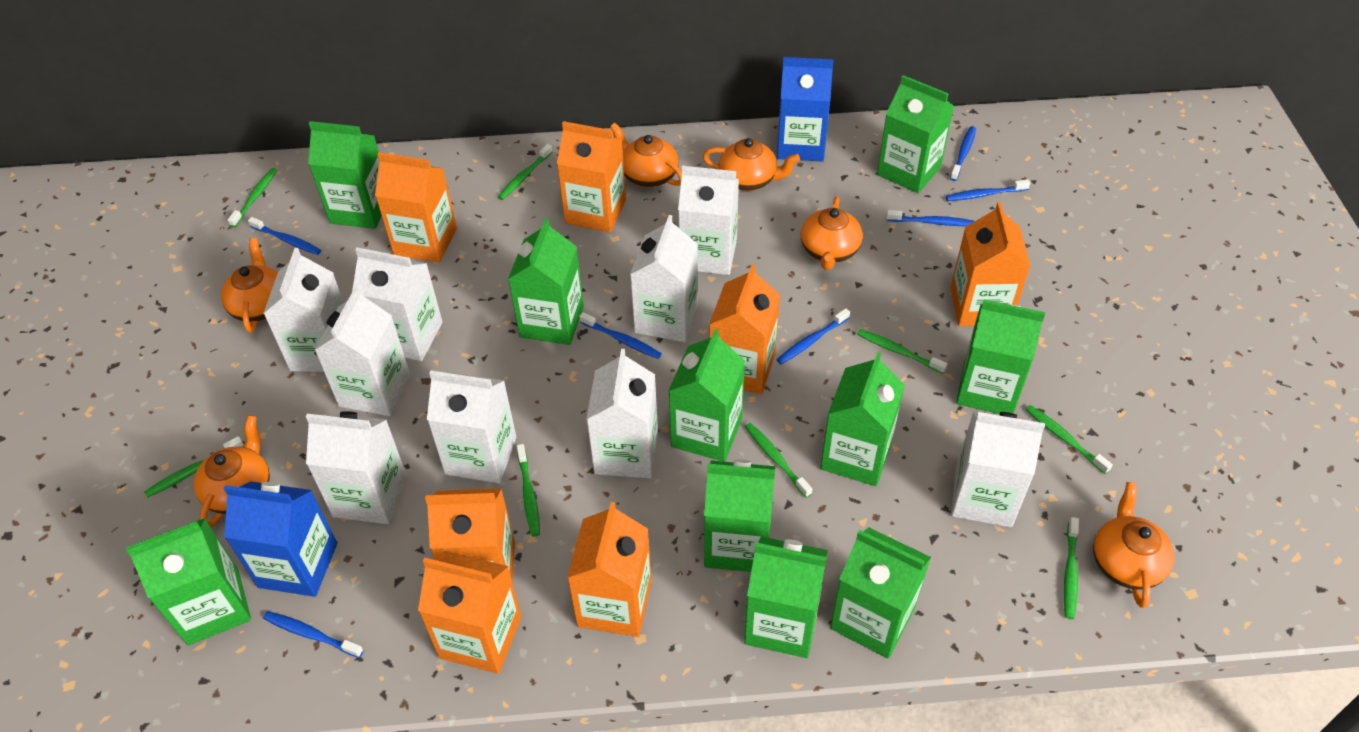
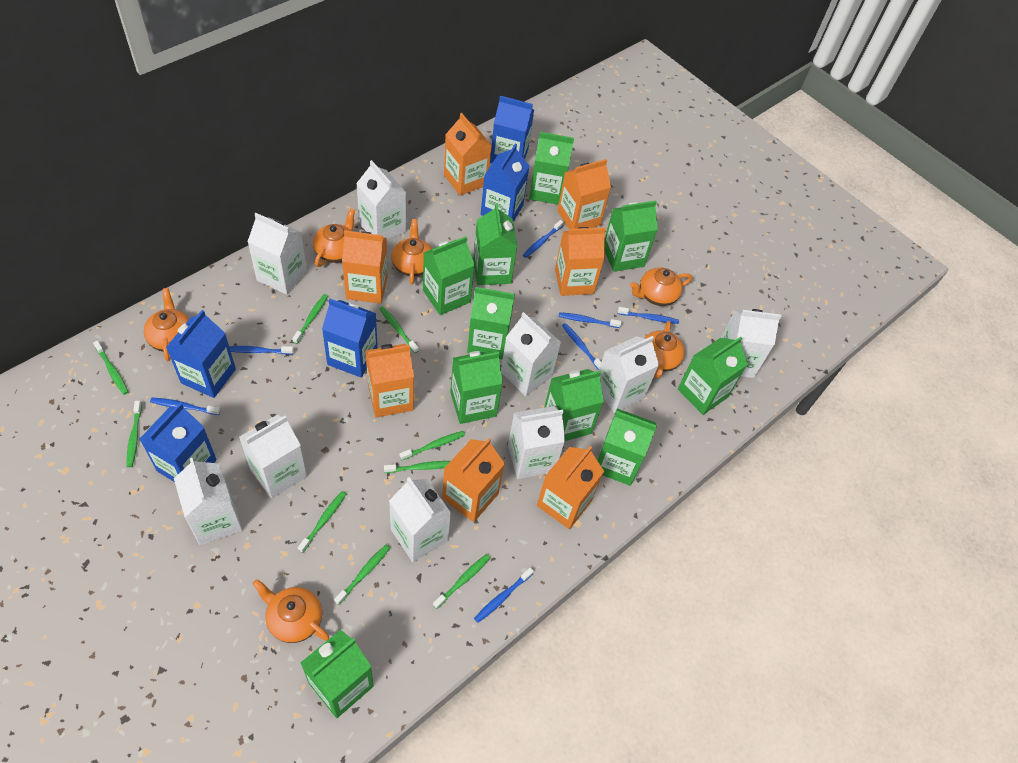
blue carton: 2 -> 5
green toothbrush: 8 -> 9

